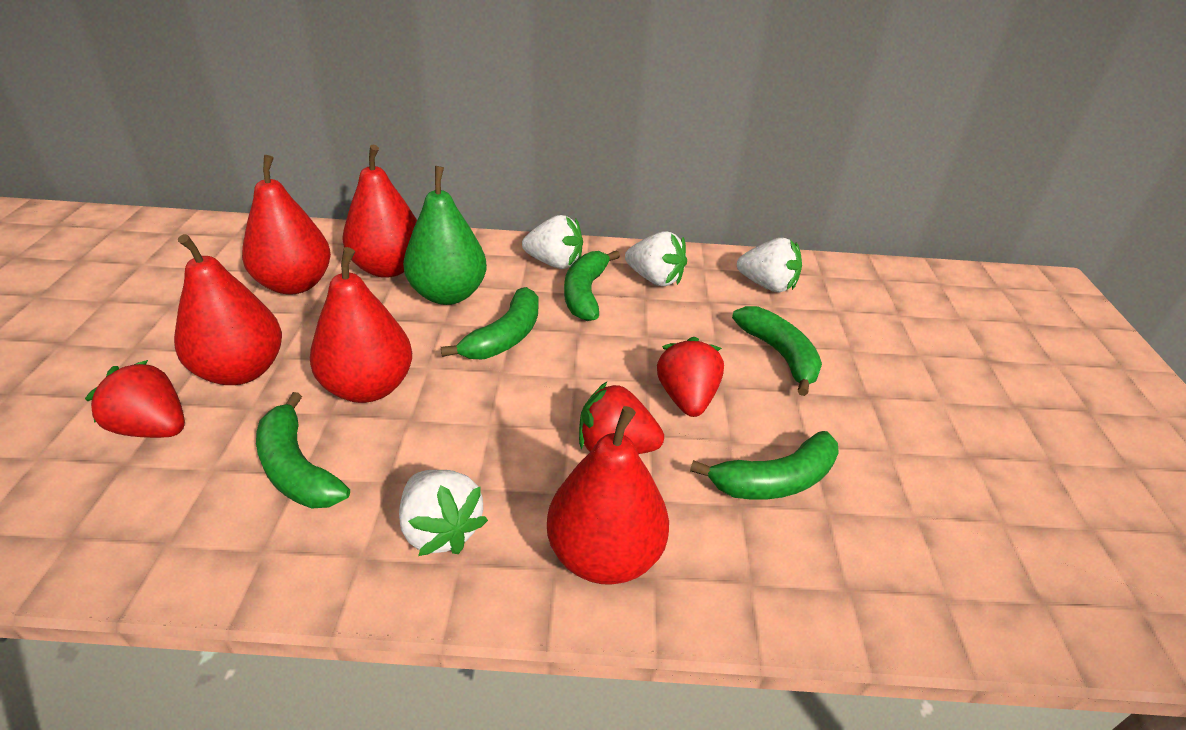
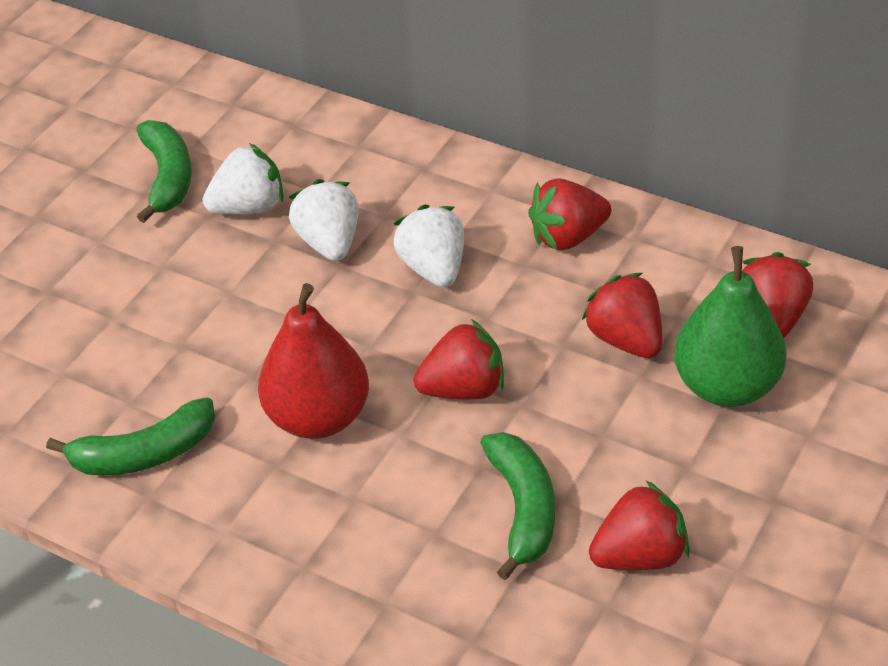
green banana: 5 -> 3
red pear: 5 -> 1
red strawberry: 3 -> 5
white strawberry: 4 -> 3

